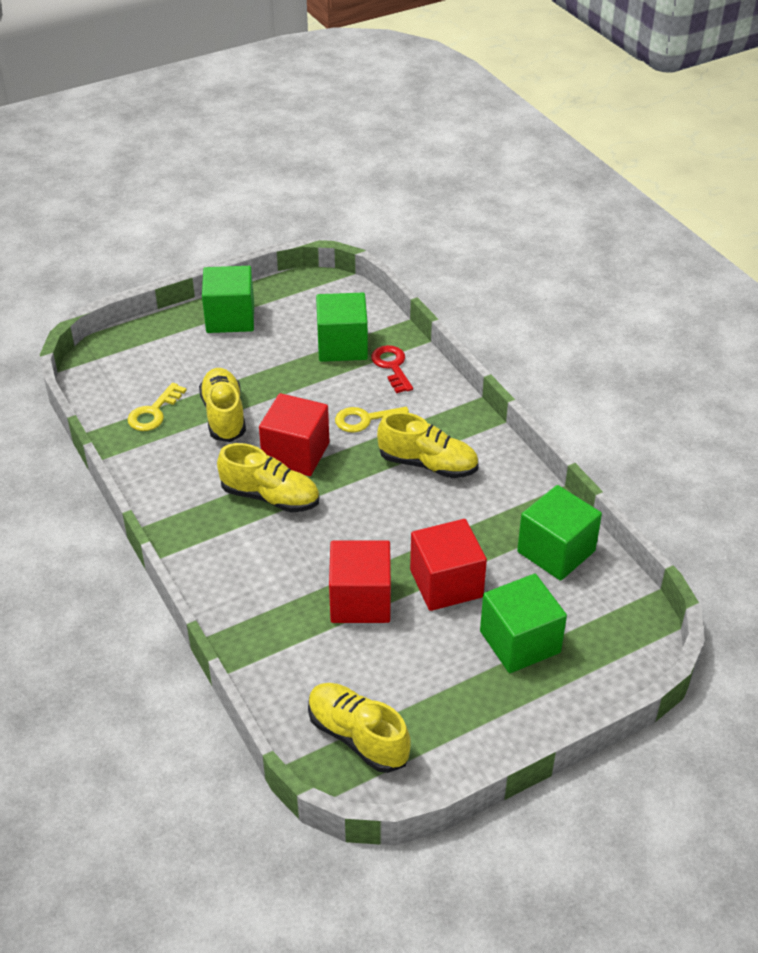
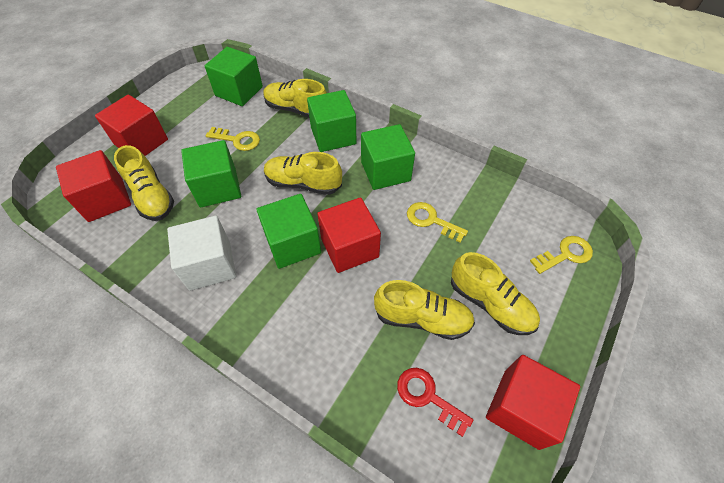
green cube: 4 -> 5
red cube: 3 -> 4
white cube: 0 -> 1
yellow key: 2 -> 3
yellow shoe: 4 -> 5

